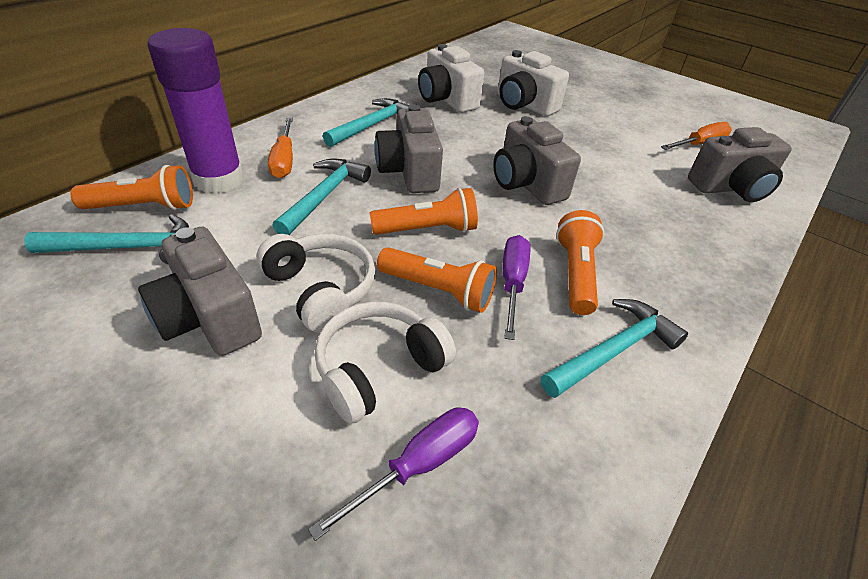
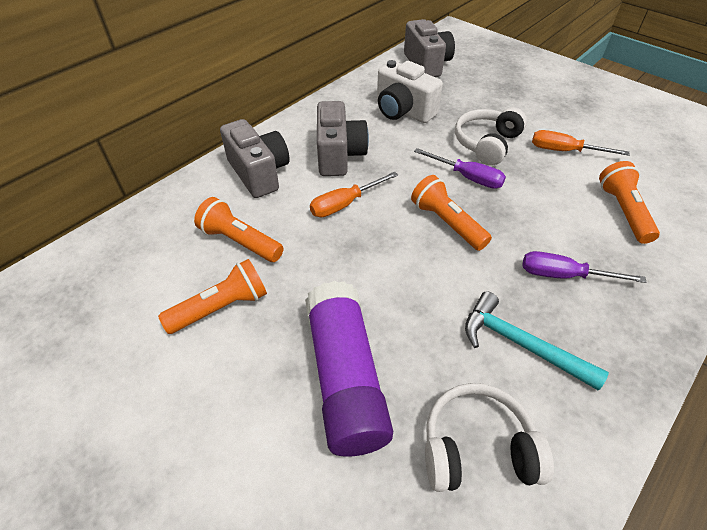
grey camera: 4 -> 3
turquoise hammer: 4 -> 1
white camera: 2 -> 1

